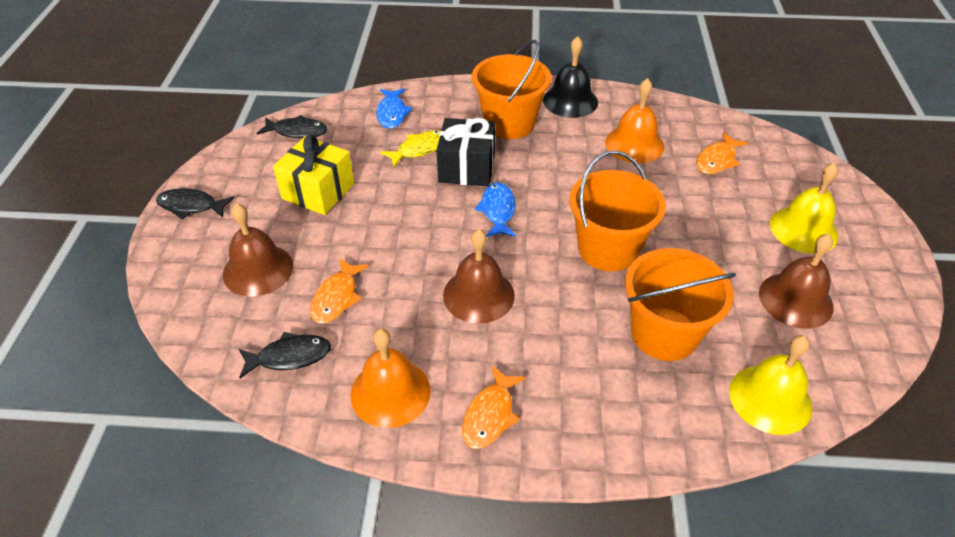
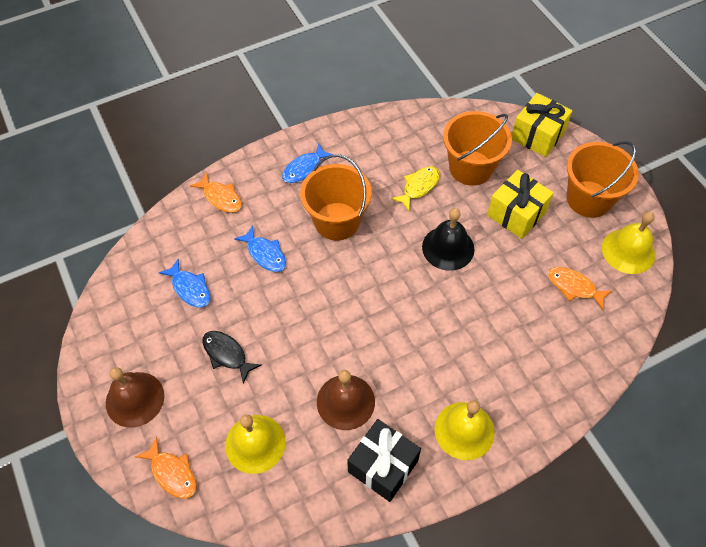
black fish: 3 -> 1
blue fish: 2 -> 3
brown bell: 3 -> 2
orange bell: 2 -> 0
yellow bell: 2 -> 3
yellow gift: 1 -> 2

